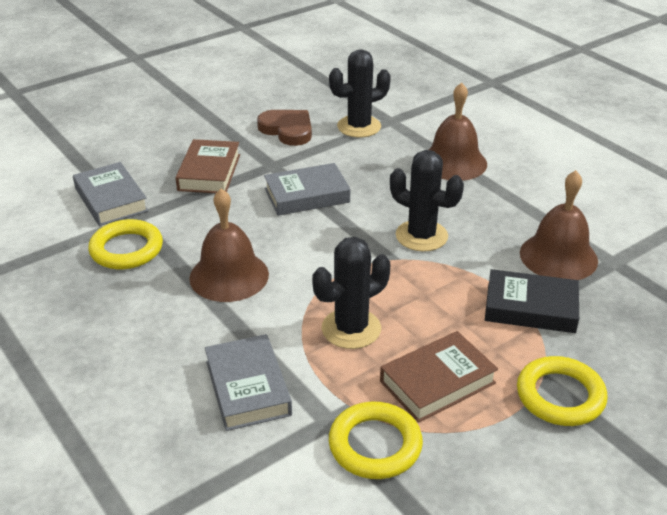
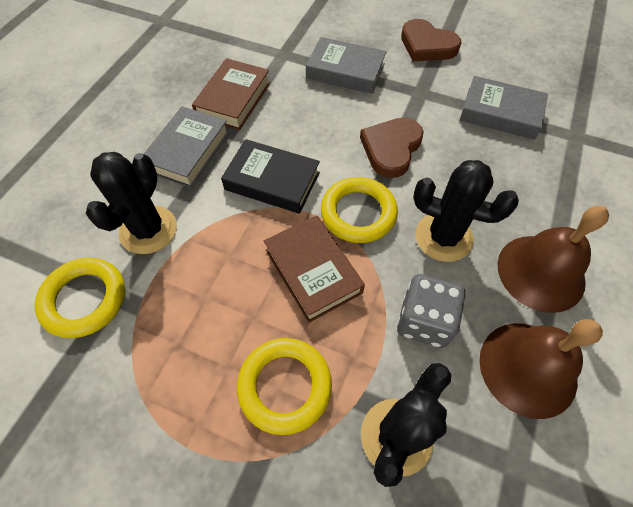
brown bell: 3 -> 2
brown heart: 1 -> 2
grey dice: 0 -> 1

